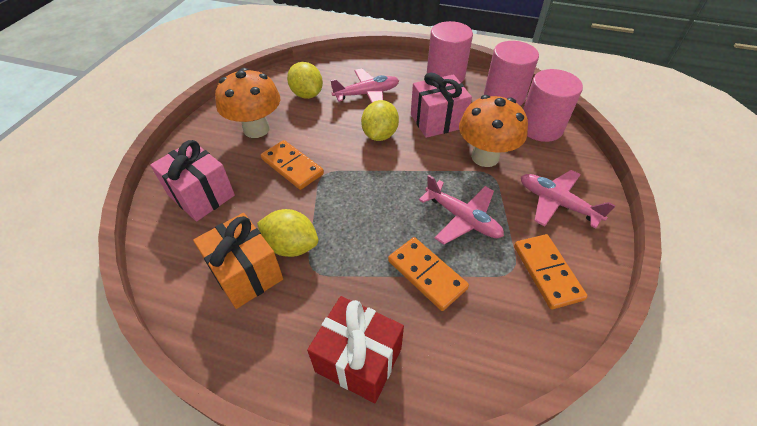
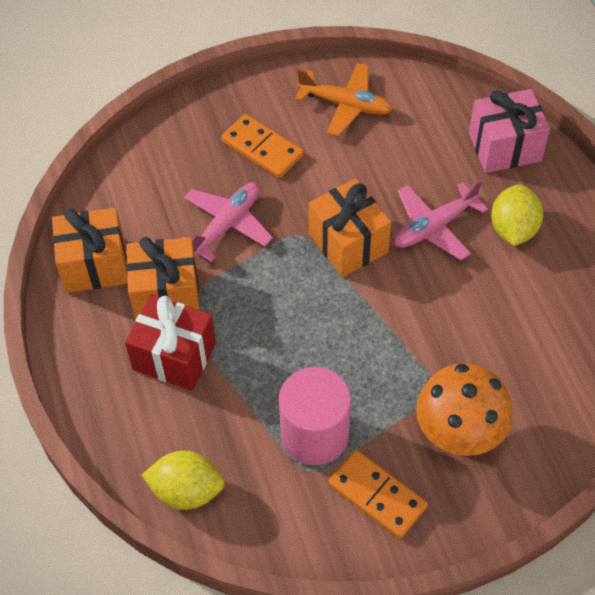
orange domino: 3 -> 2
orange gift: 1 -> 3
orange mushroom: 2 -> 1
orange plane: 0 -> 1
pink cylinder: 3 -> 1
pink gift: 2 -> 1
pink plane: 3 -> 2
yellow lemon: 3 -> 2

